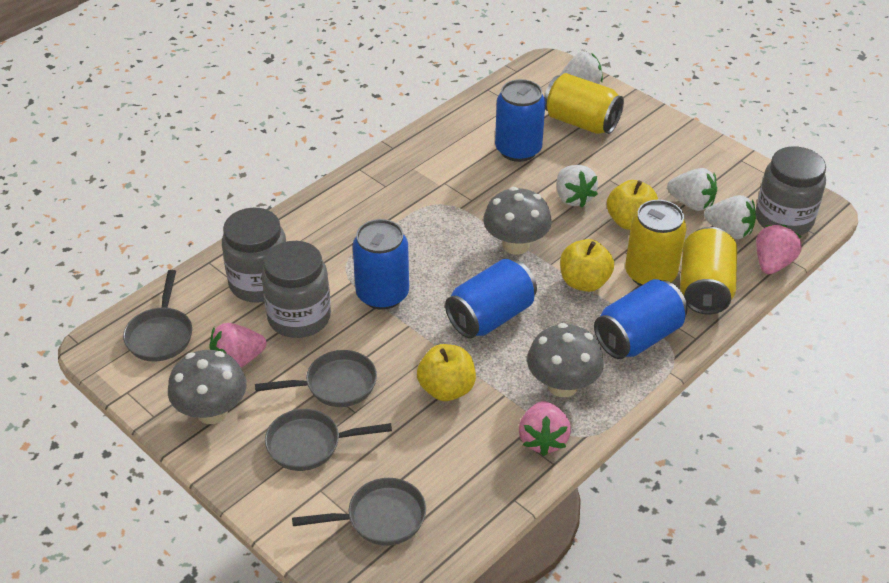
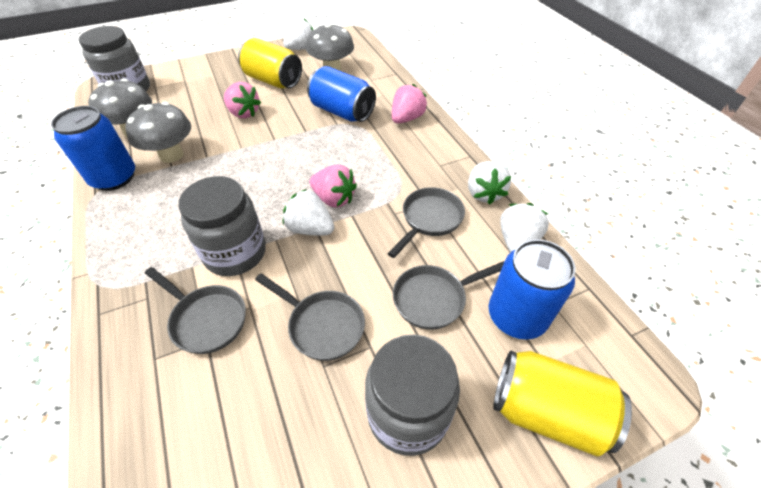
blue can: 4 -> 3
yellow apple: 3 -> 0
yellow can: 3 -> 2

